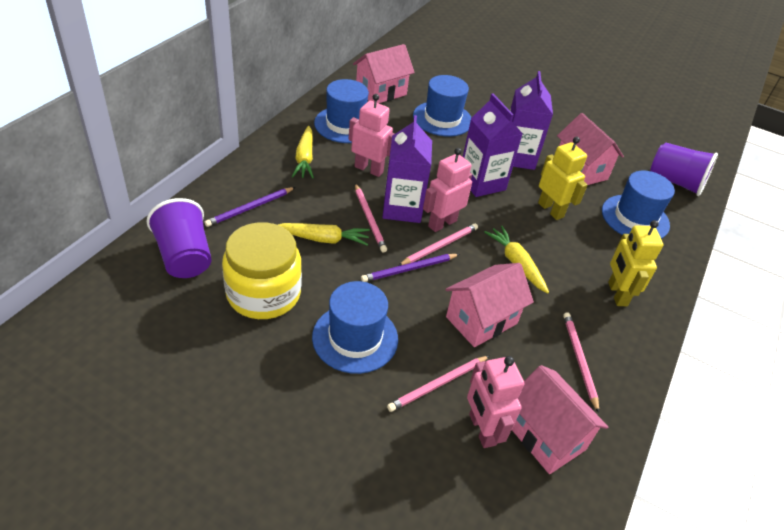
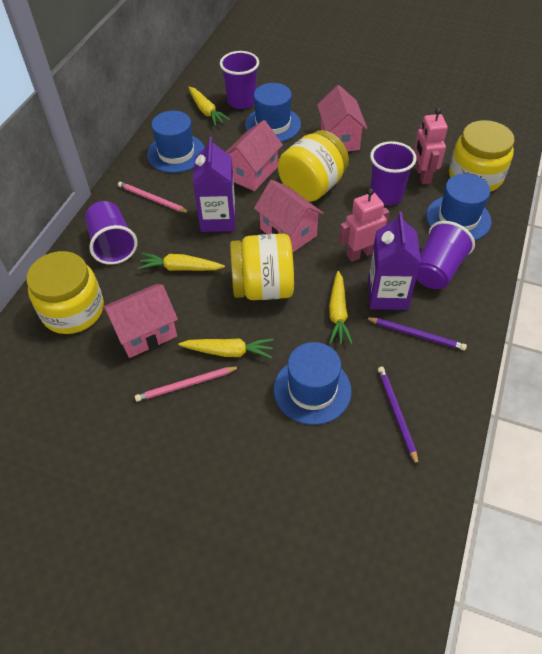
pink pencil: 4 -> 2
pink robot: 3 -> 2
purple carton: 3 -> 2
purple cup: 2 -> 4
yellow carrot: 3 -> 4
yellow jar: 1 -> 4
yellow robot: 2 -> 0

